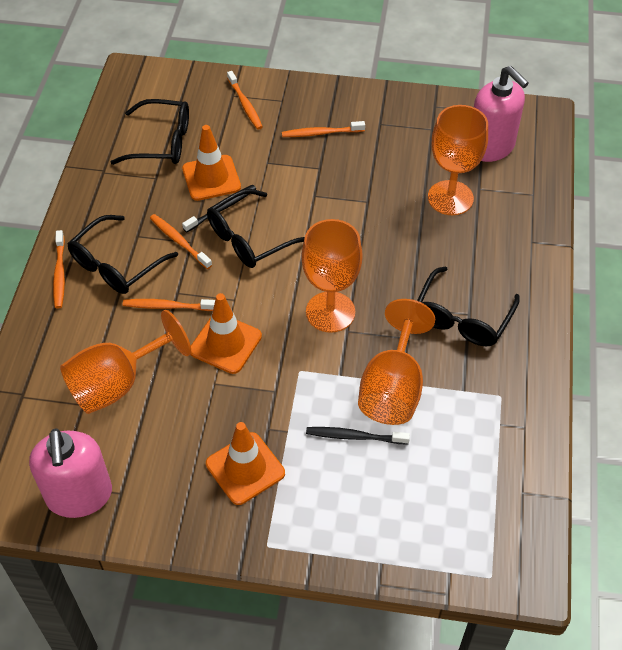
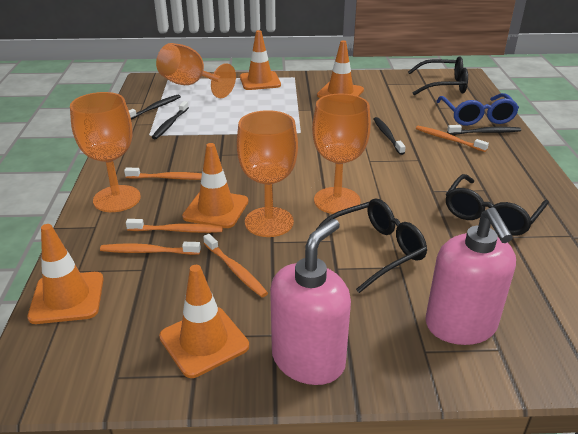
black glasses: 4 -> 3
black toothbrush: 2 -> 4
blue glasses: 0 -> 1
orange traffic cone: 3 -> 5

